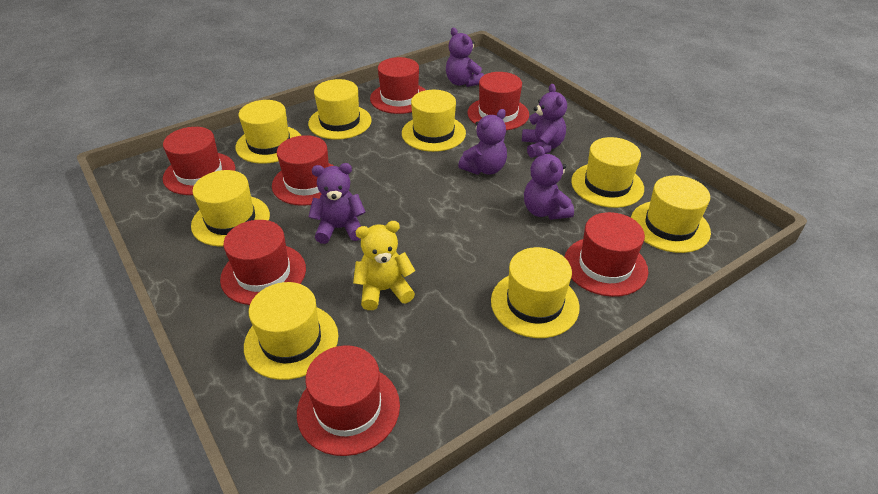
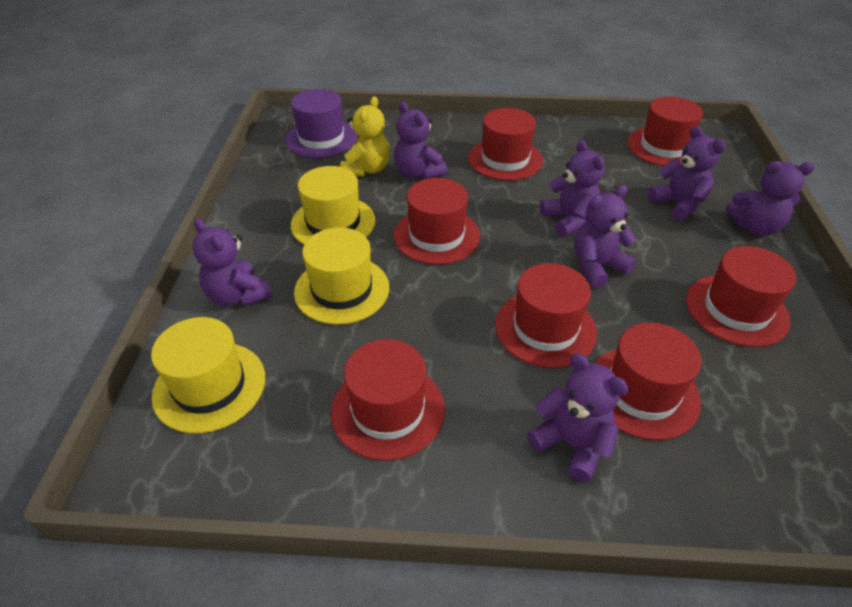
purple hat: 0 -> 1
purple teddy bear: 5 -> 7
yellow hat: 8 -> 3

